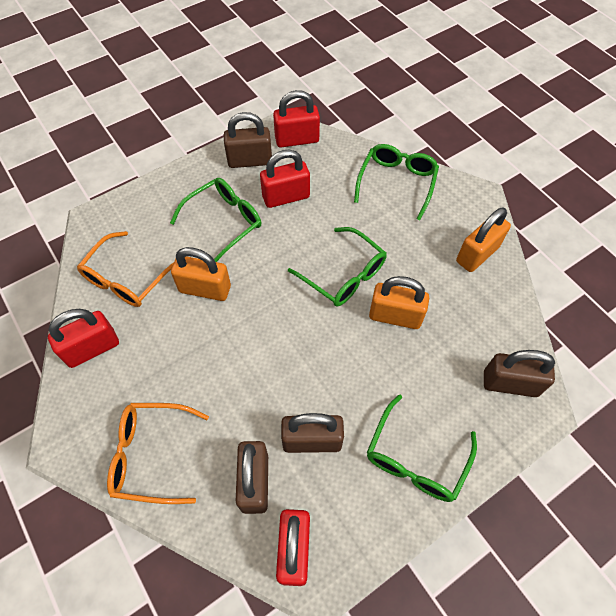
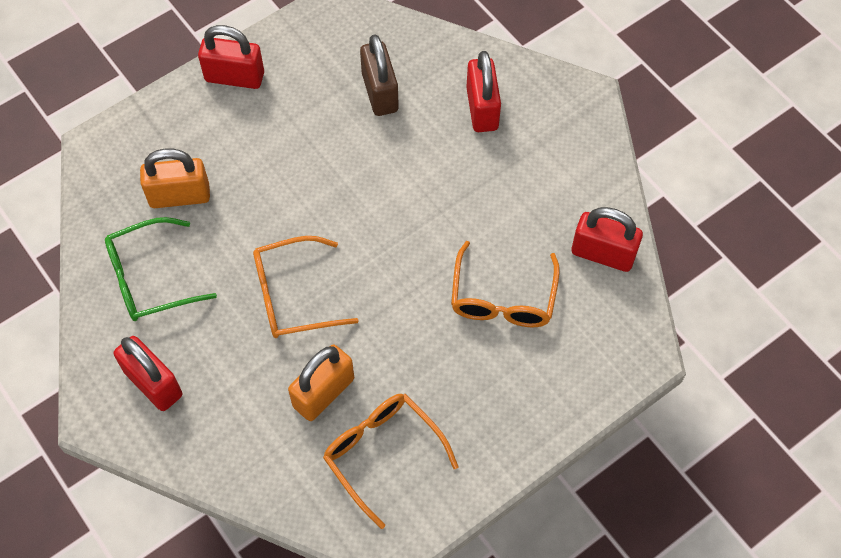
brown padlock: 4 -> 1
green glasses: 4 -> 1
orange glasses: 2 -> 3
orange padlock: 3 -> 2

